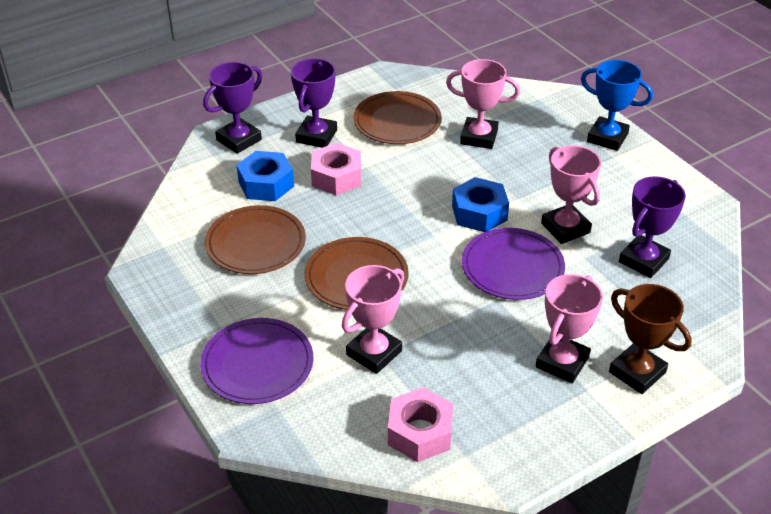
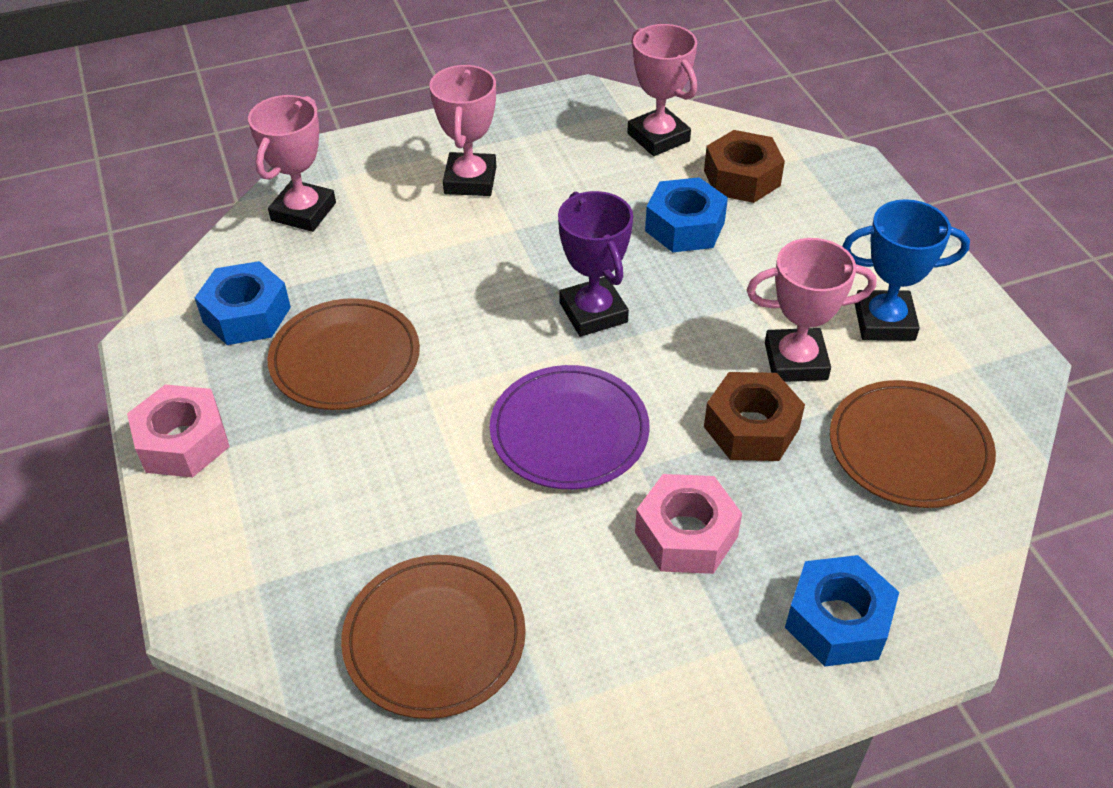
blue nut: 2 -> 3
brown nut: 0 -> 2
brown trophy: 1 -> 0
purple plate: 2 -> 1
purple trophy: 3 -> 1

